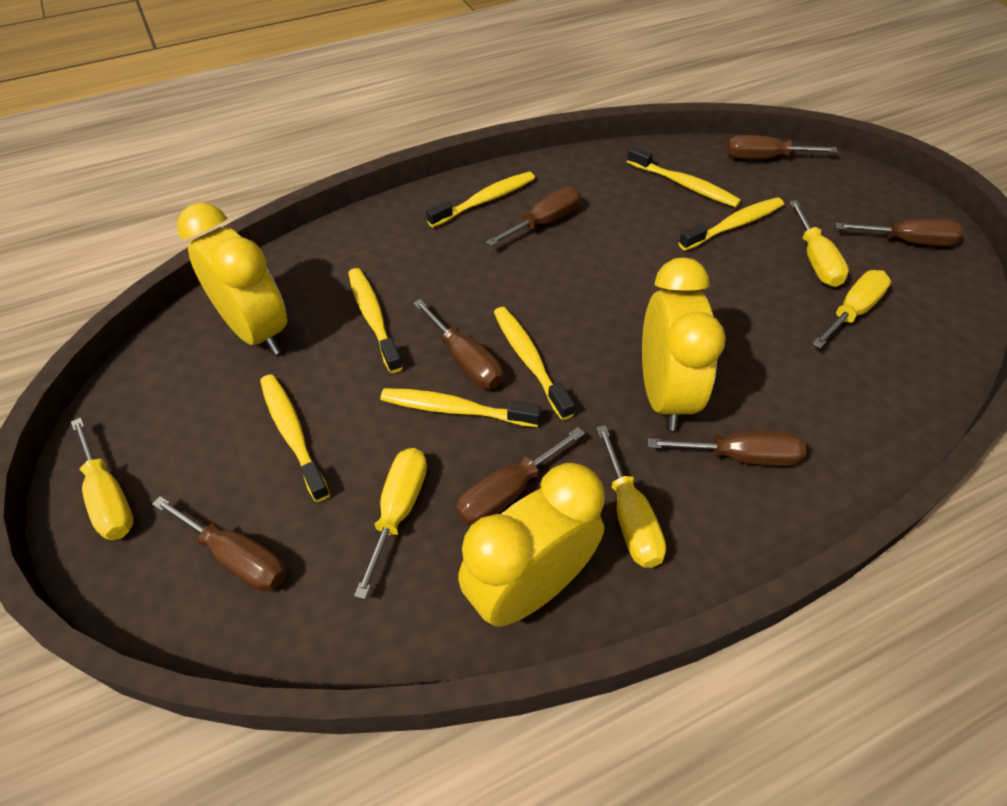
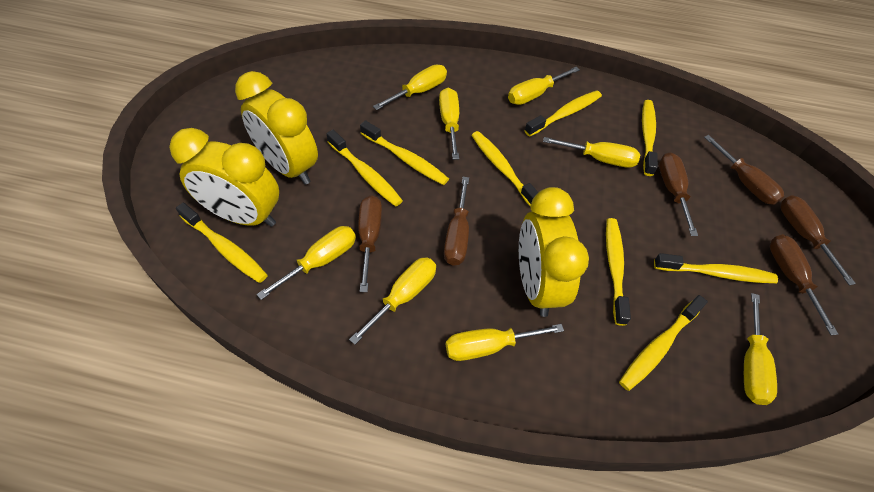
brown screwdriver: 7 -> 6
yellow screwdriver: 5 -> 8
yellow toothbrush: 7 -> 9

